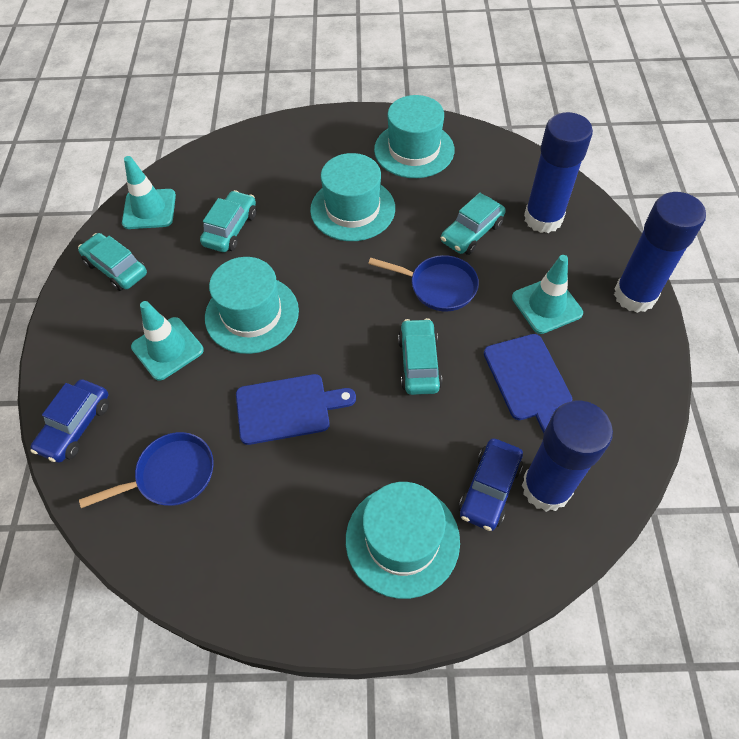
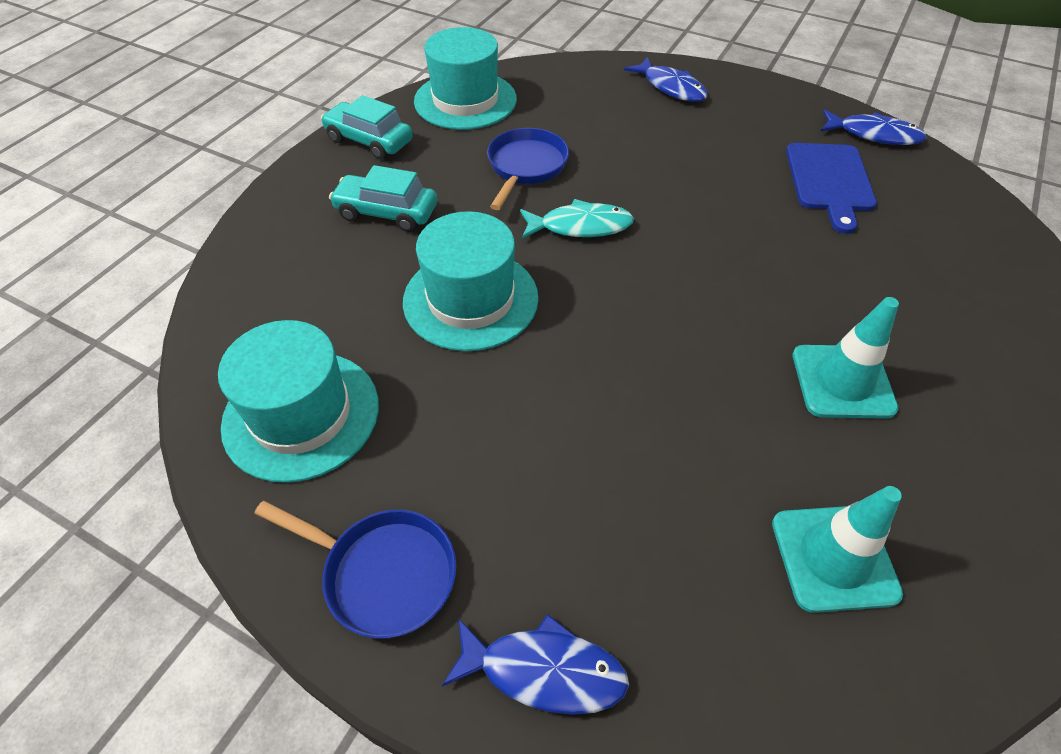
blue car: 2 -> 0
blue cutting board: 2 -> 1
blue fish: 0 -> 3
blue glue stick: 3 -> 0
turquoise car: 4 -> 2
turquoise fish: 0 -> 1
turquoise hat: 4 -> 3
turquoise traffic cone: 3 -> 2

